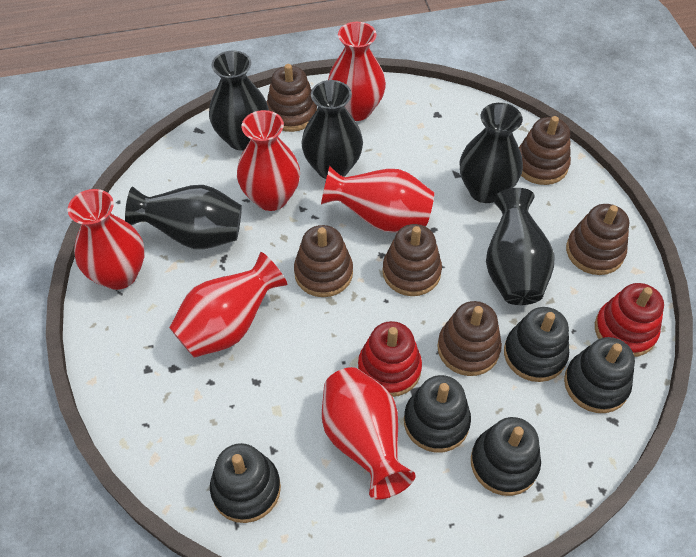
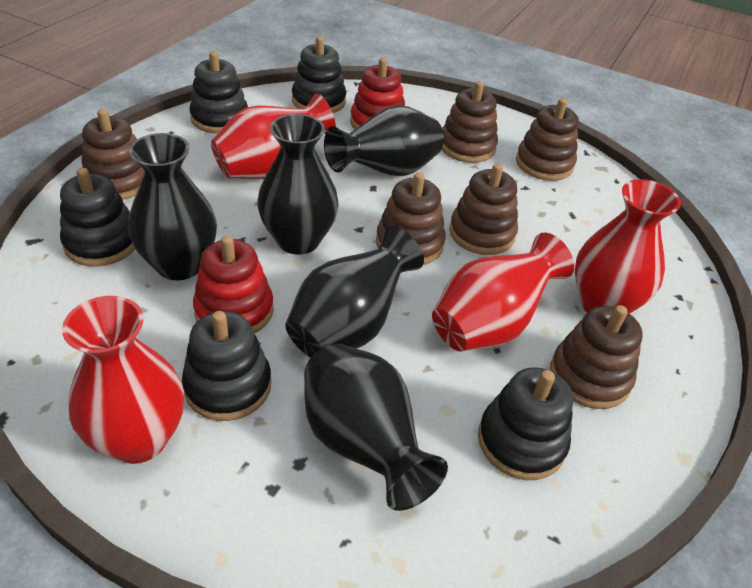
red vase: 6 -> 4

